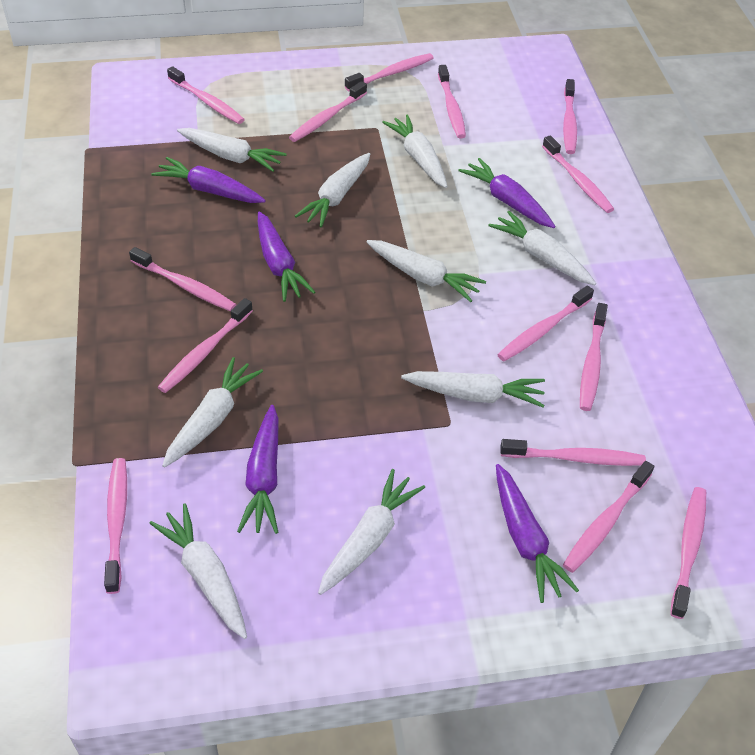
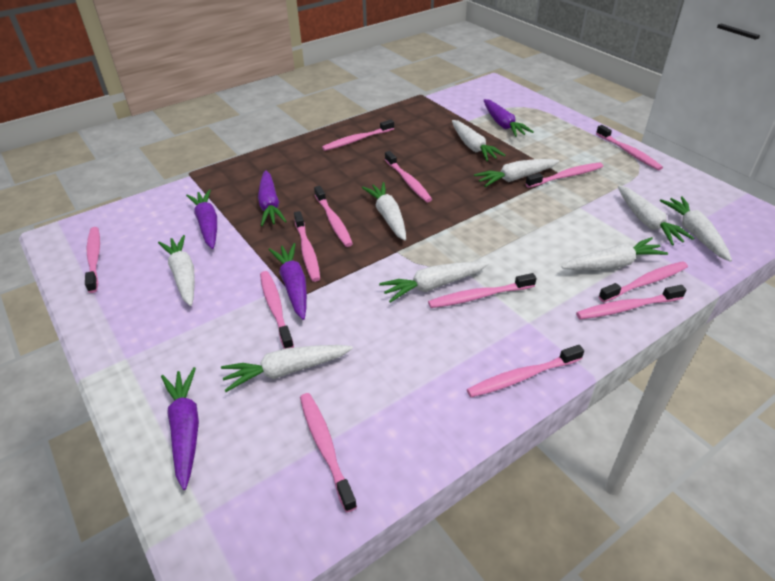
pink toothbrush: 14 -> 13

